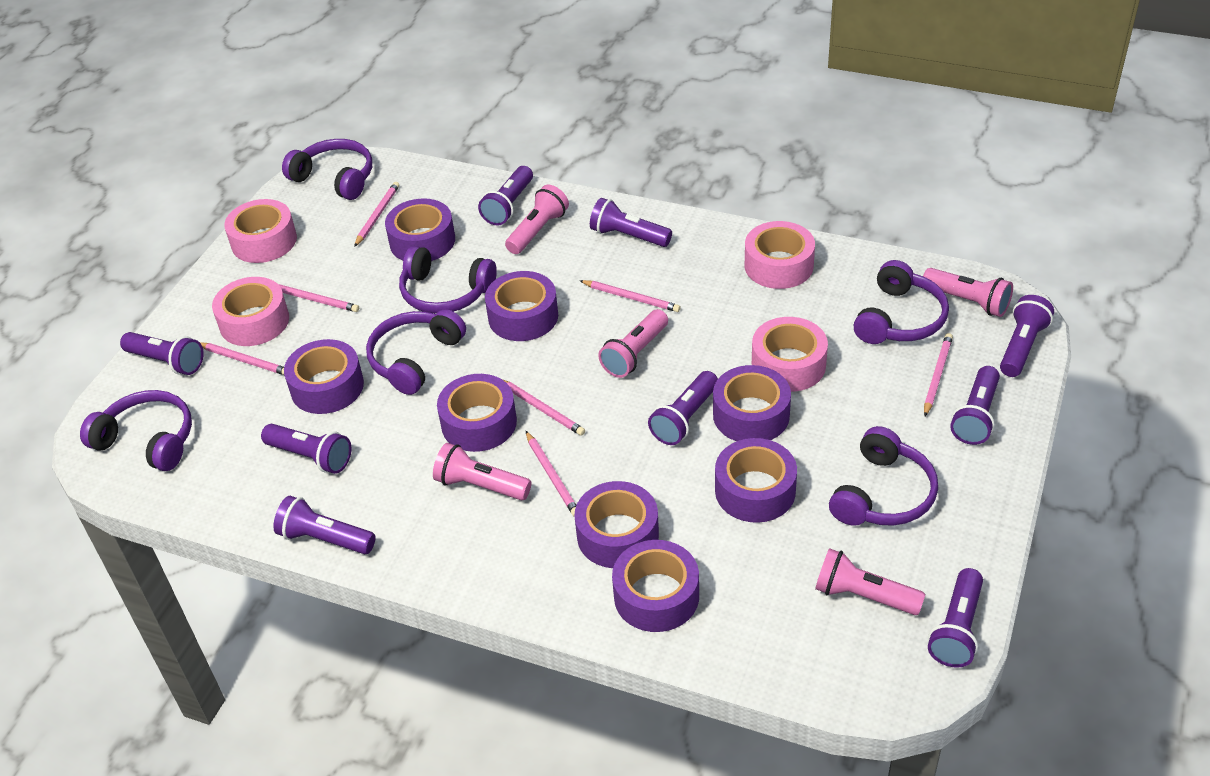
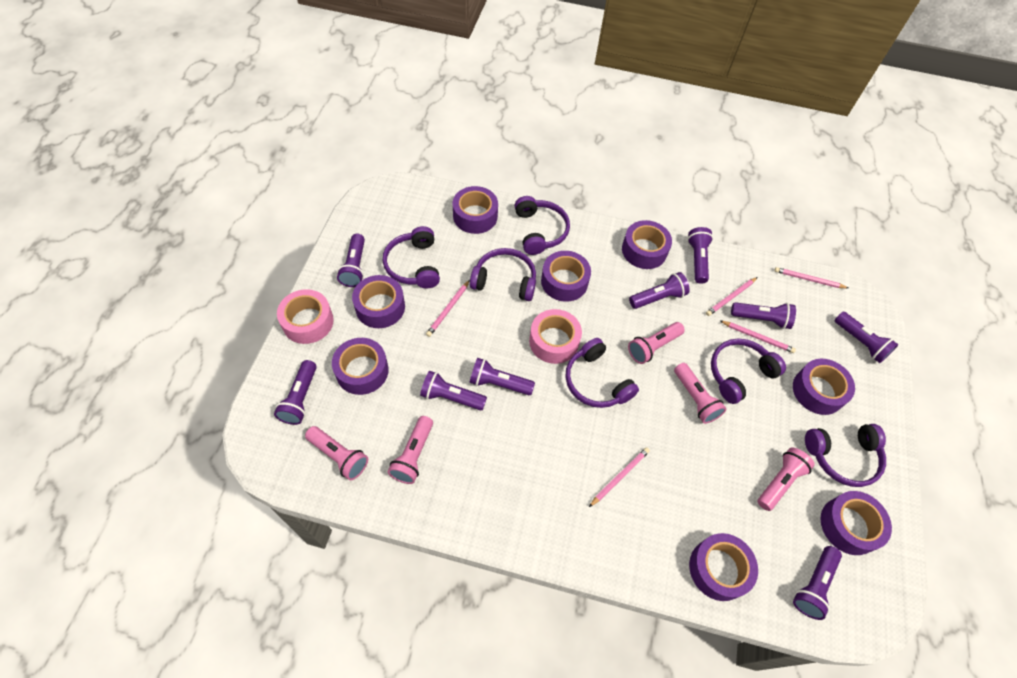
pink pencil: 7 -> 5
pink tape: 4 -> 2

